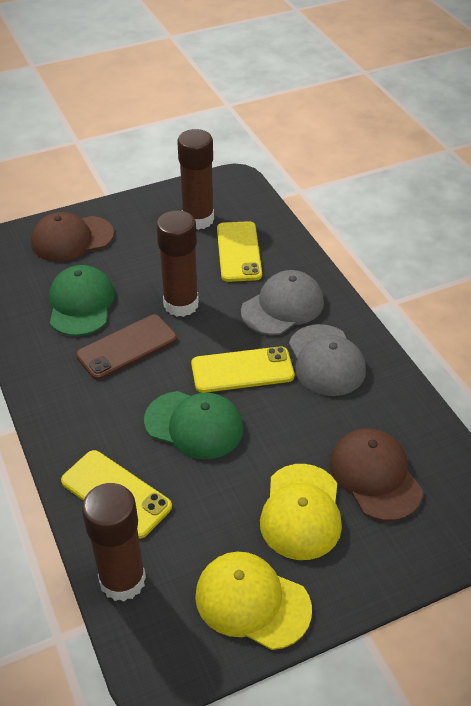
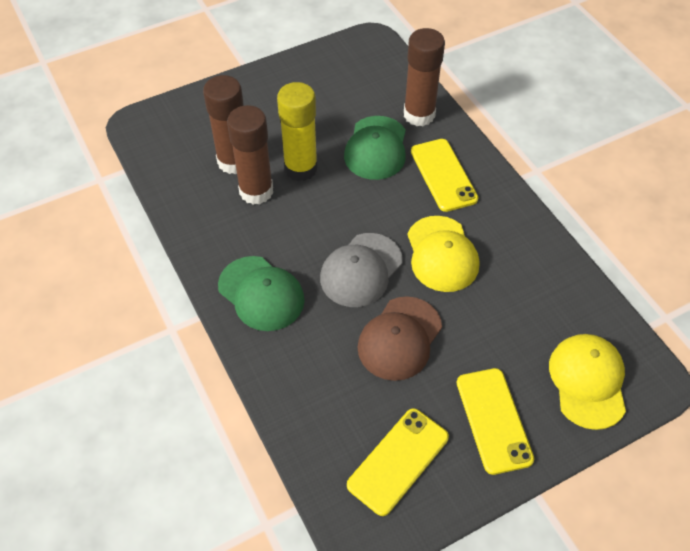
brown cap: 2 -> 1
brown phone: 1 -> 0
grey cap: 2 -> 1
yellow glue stick: 0 -> 1

